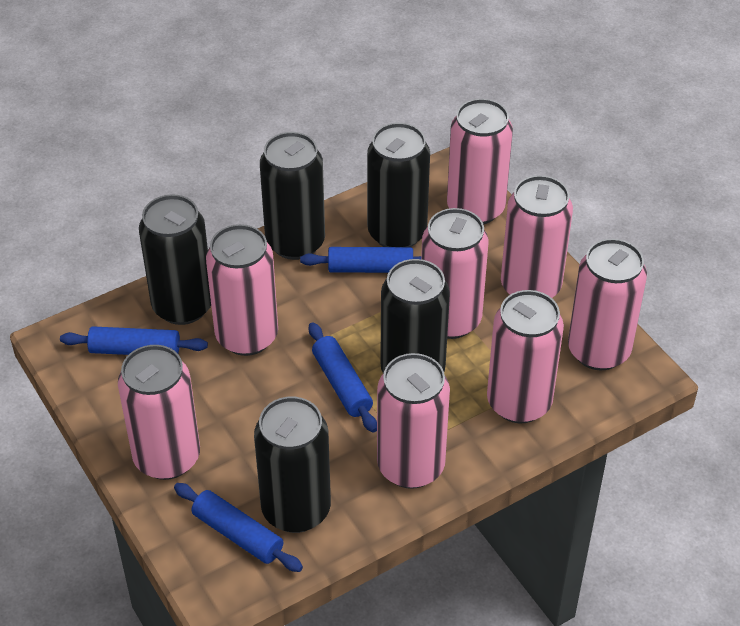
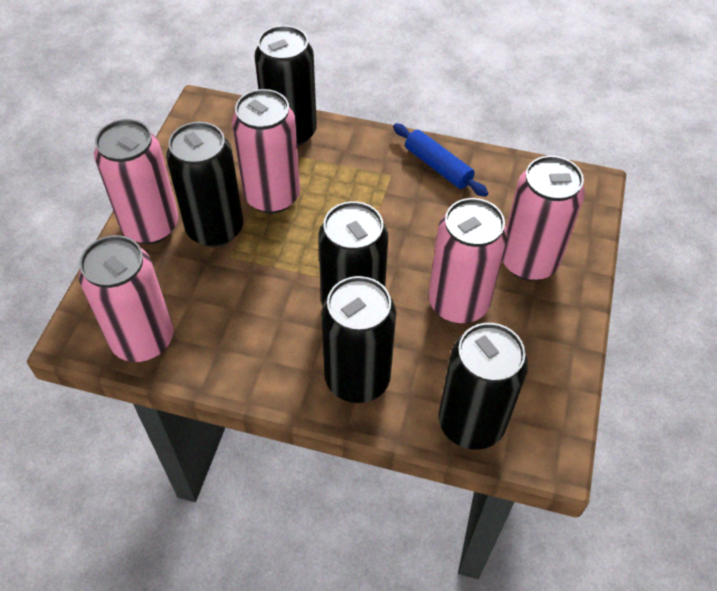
blue rolling pin: 4 -> 1
pink can: 8 -> 5

